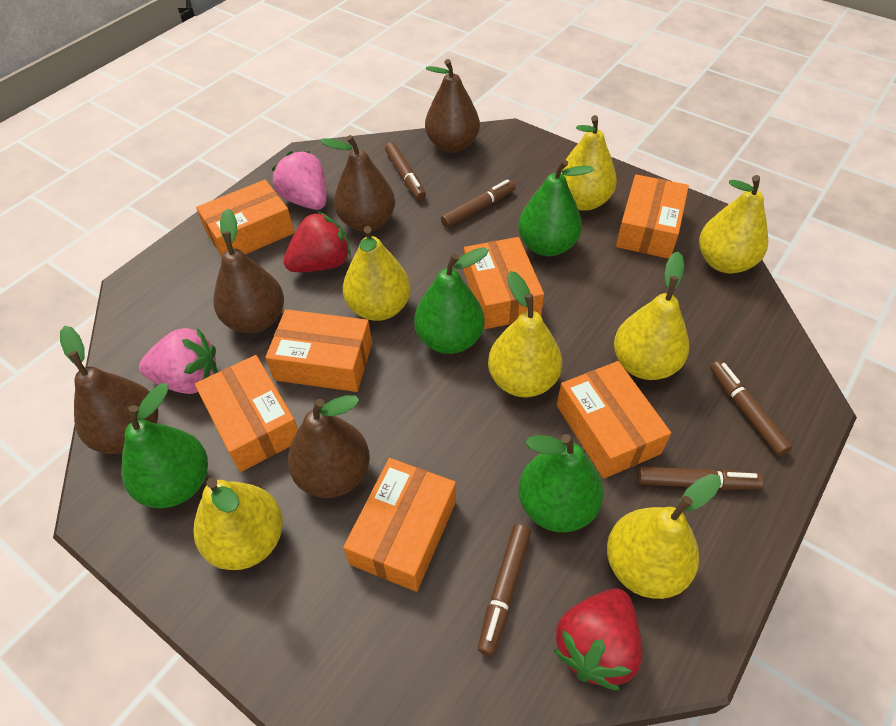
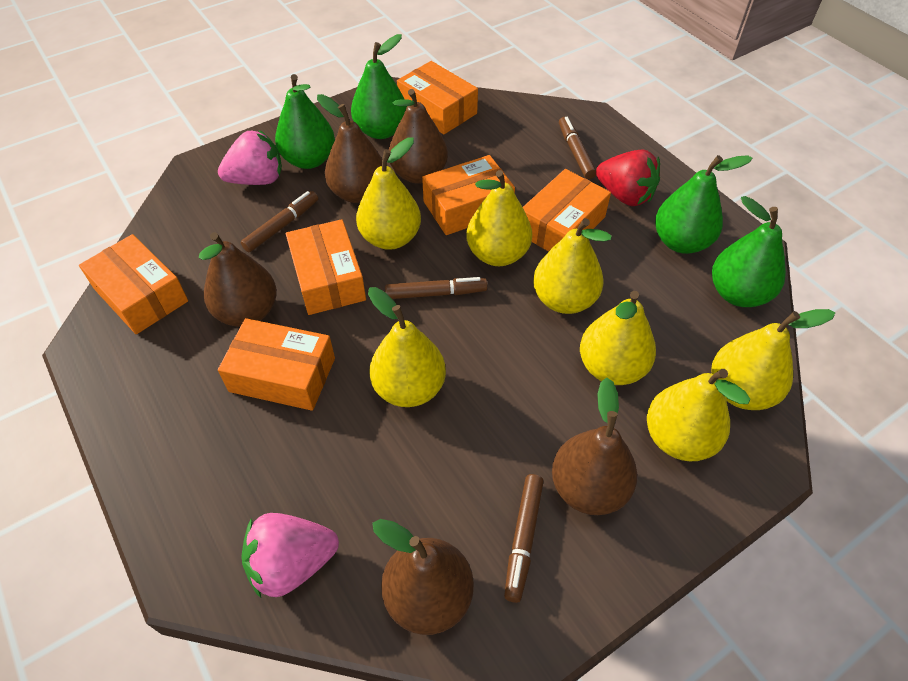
brown marker: 5 -> 4
orange box: 7 -> 6
red strawberry: 2 -> 1

